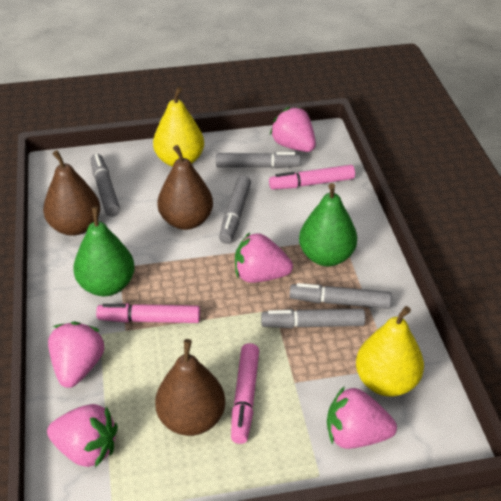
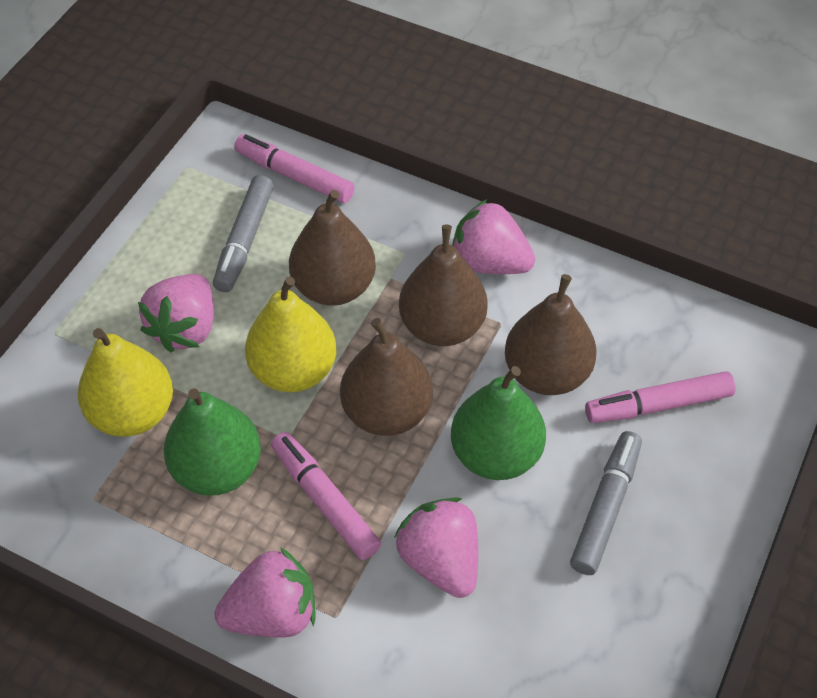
brown pear: 3 -> 4
grey marker: 5 -> 2
pink strawberry: 5 -> 4

